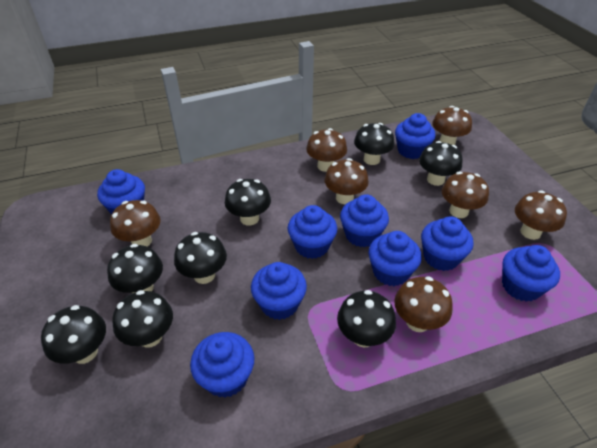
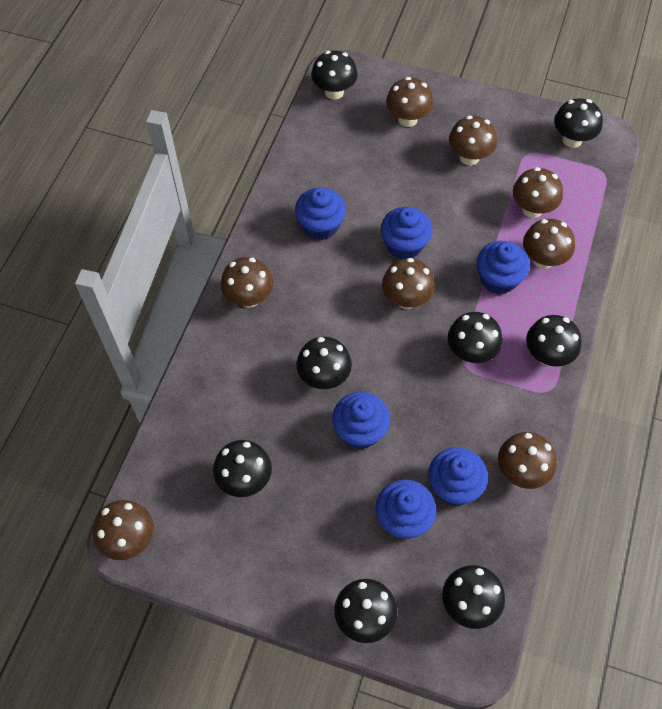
blue cupcake: 9 -> 6
brown mushroom: 7 -> 8

